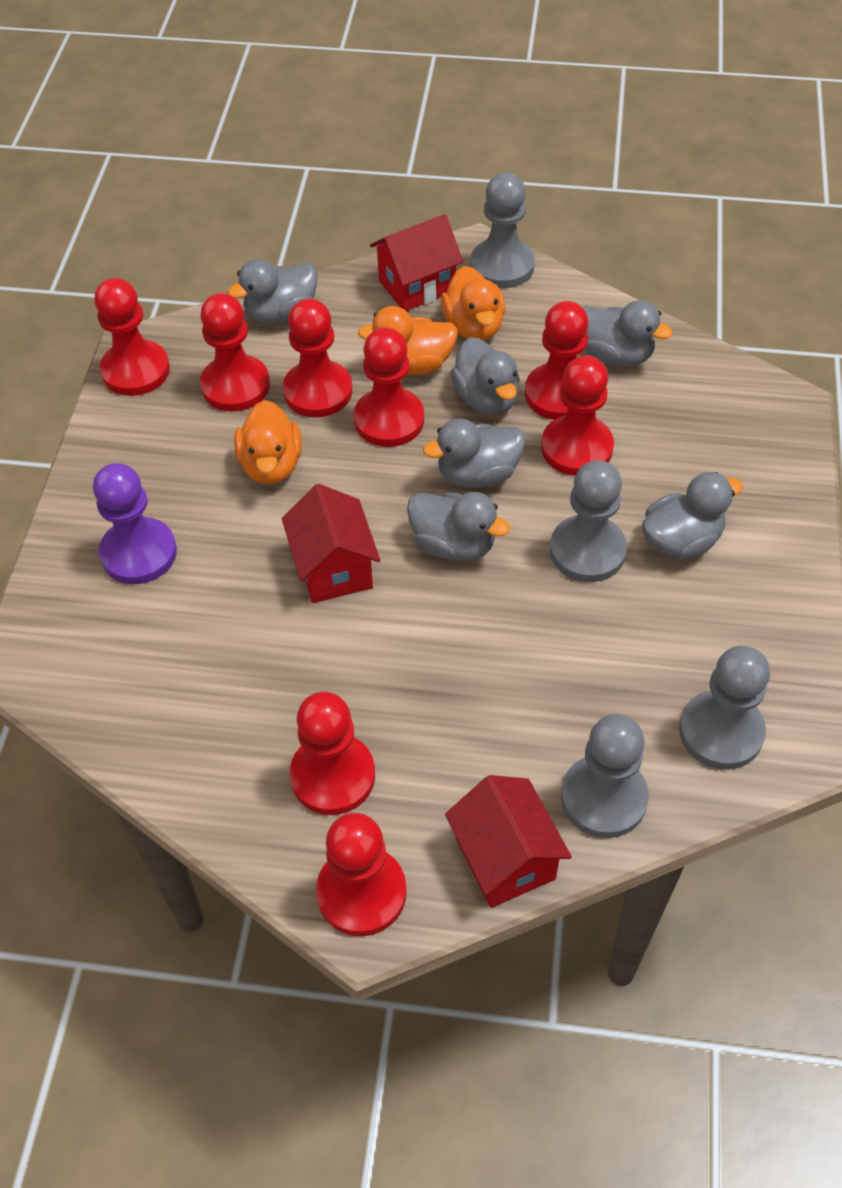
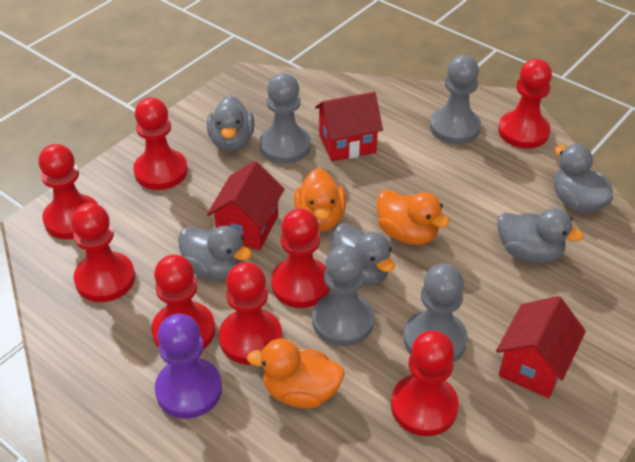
grey duck: 6 -> 5

